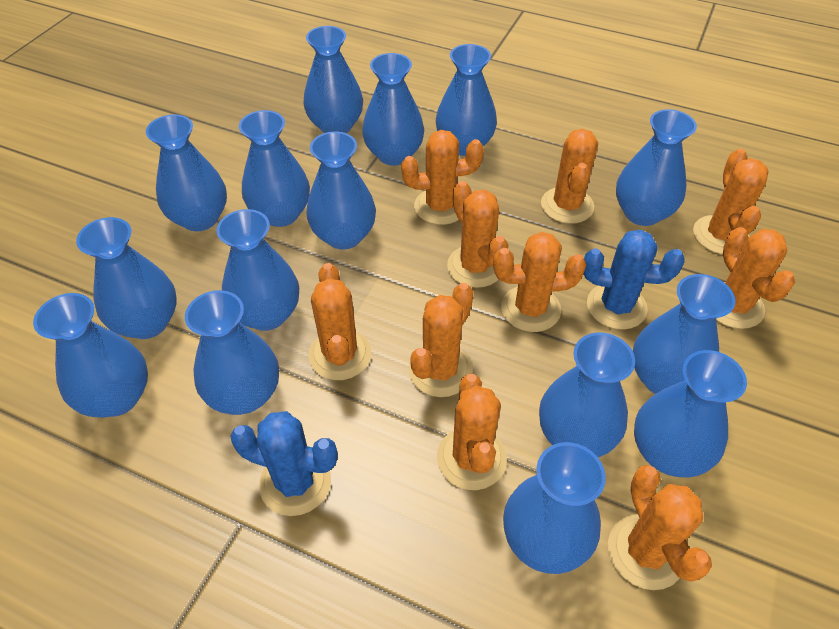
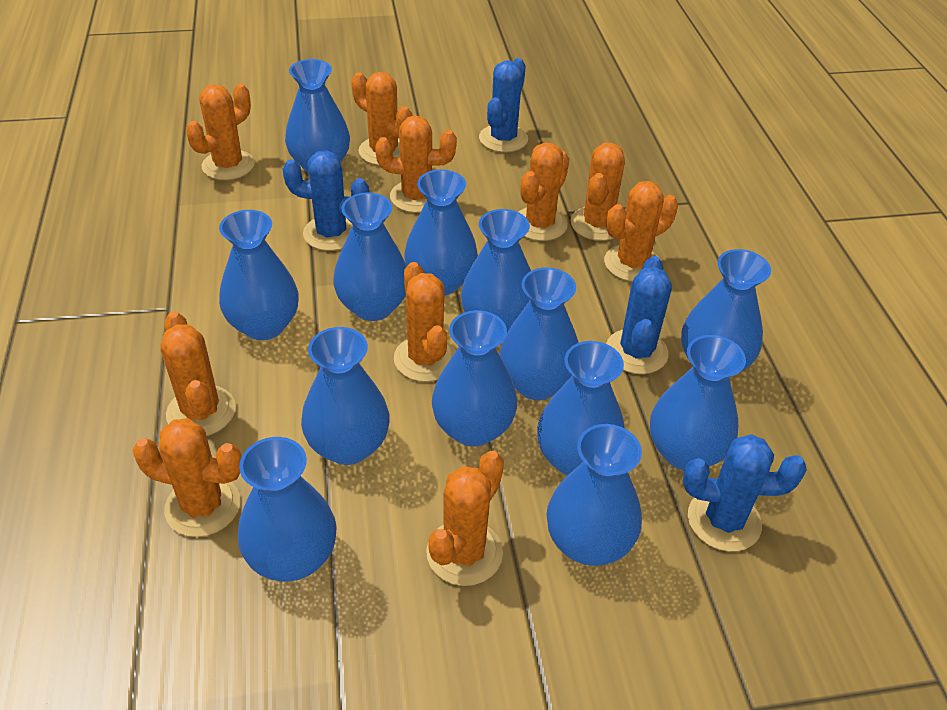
blue cactus: 2 -> 4
blue vase: 15 -> 13

